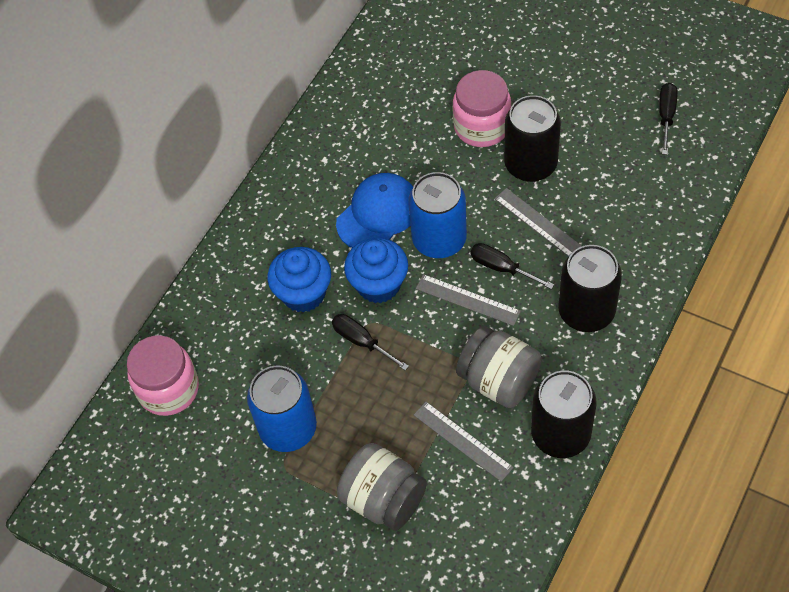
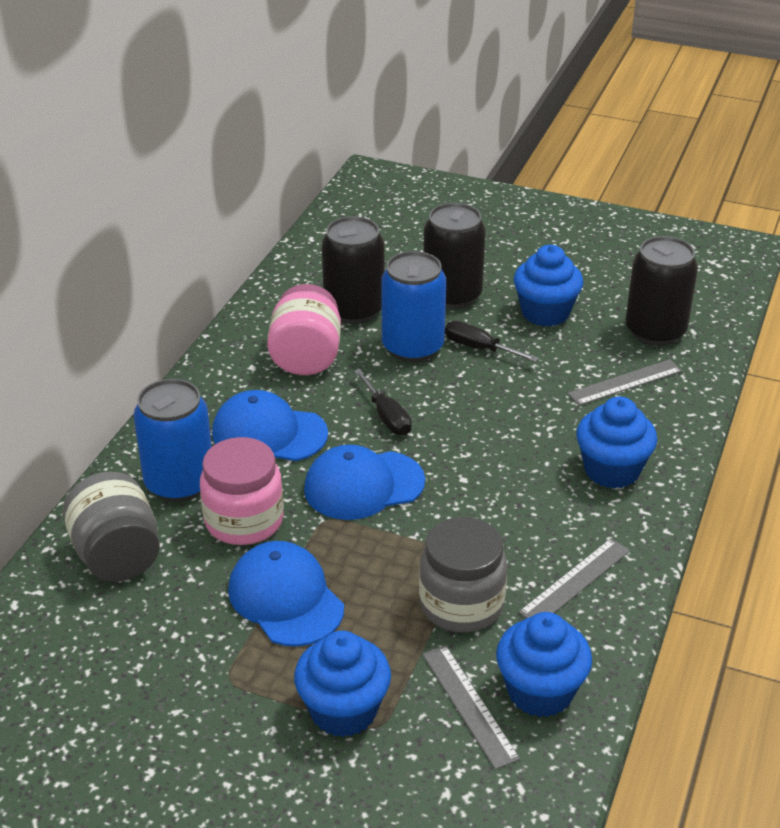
black screwdriver: 3 -> 2
blue cap: 1 -> 3
blue cupcake: 2 -> 4

